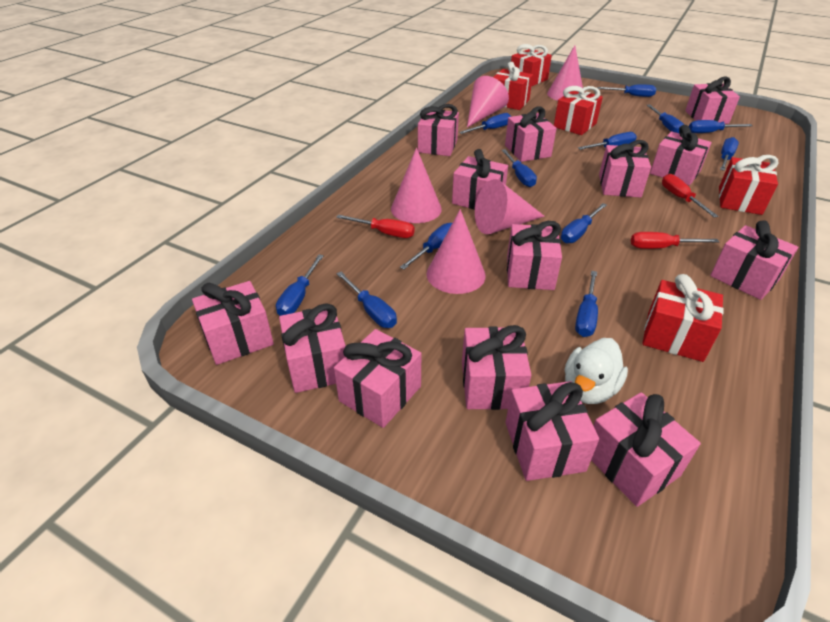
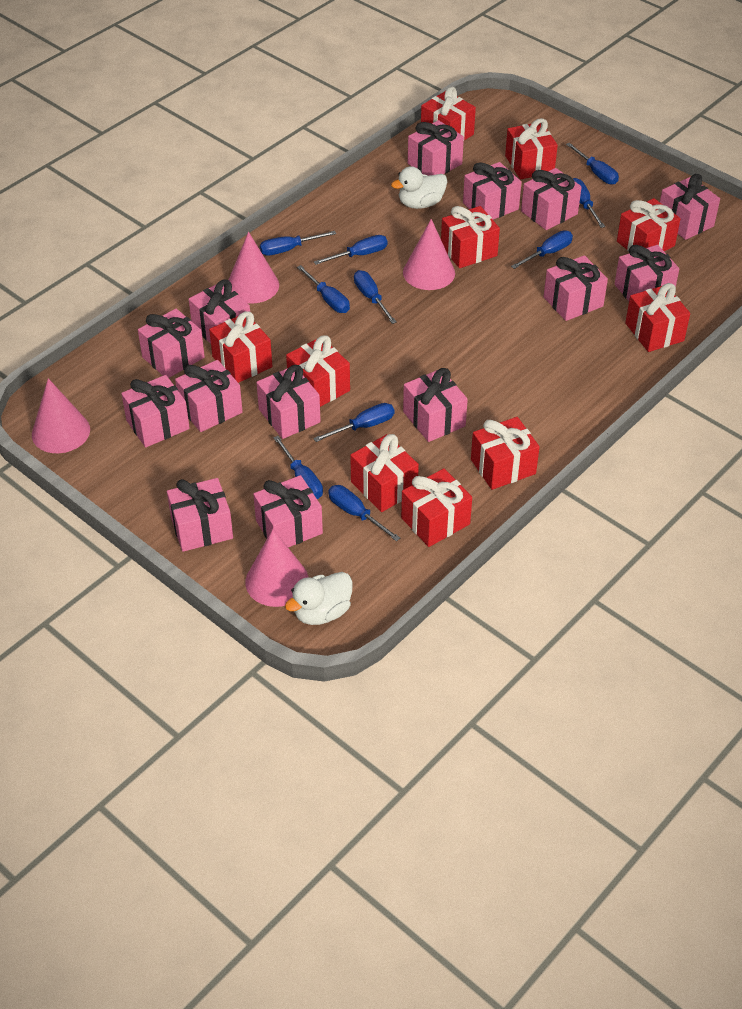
blue screwdriver: 12 -> 10
pink cone: 5 -> 4
red gift: 5 -> 10
red screwdriver: 3 -> 0
white duck: 1 -> 2

